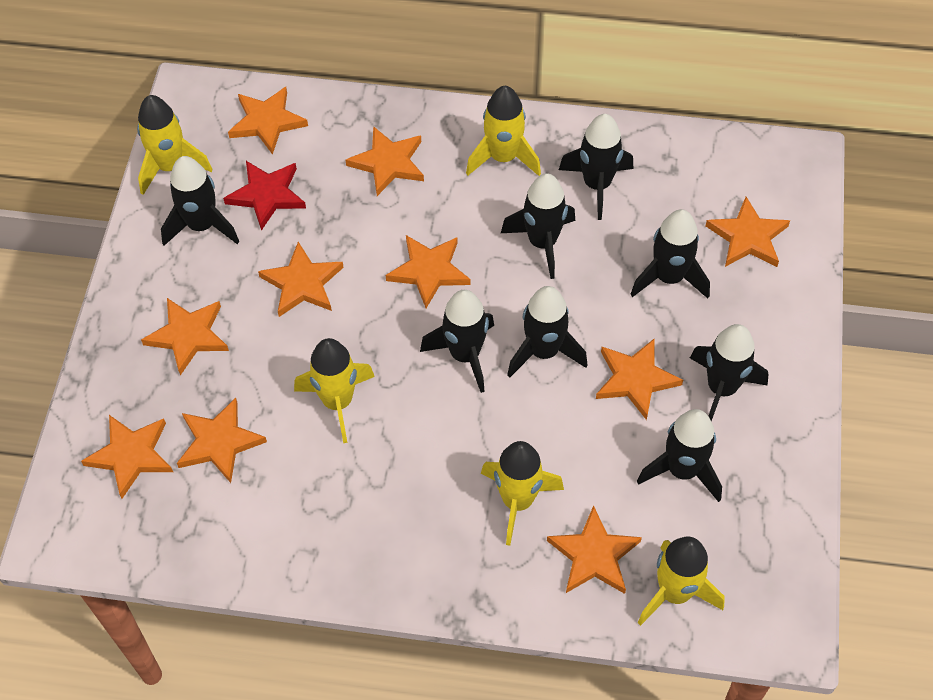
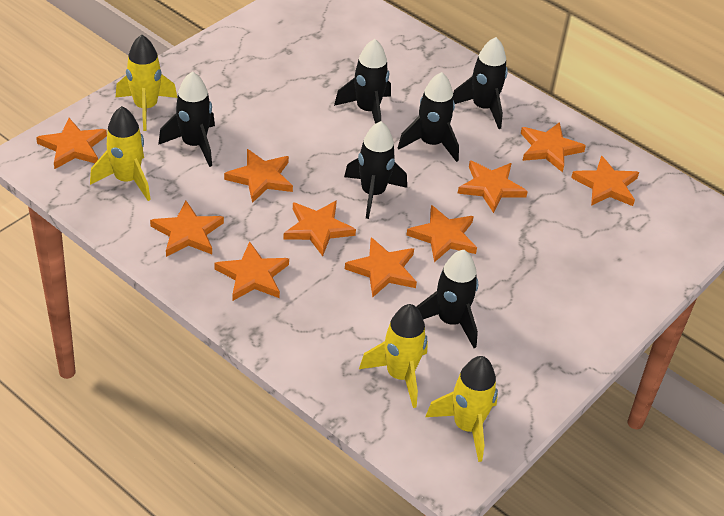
black rocket: 8 -> 6
red star: 1 -> 0
yellow rocket: 5 -> 4

